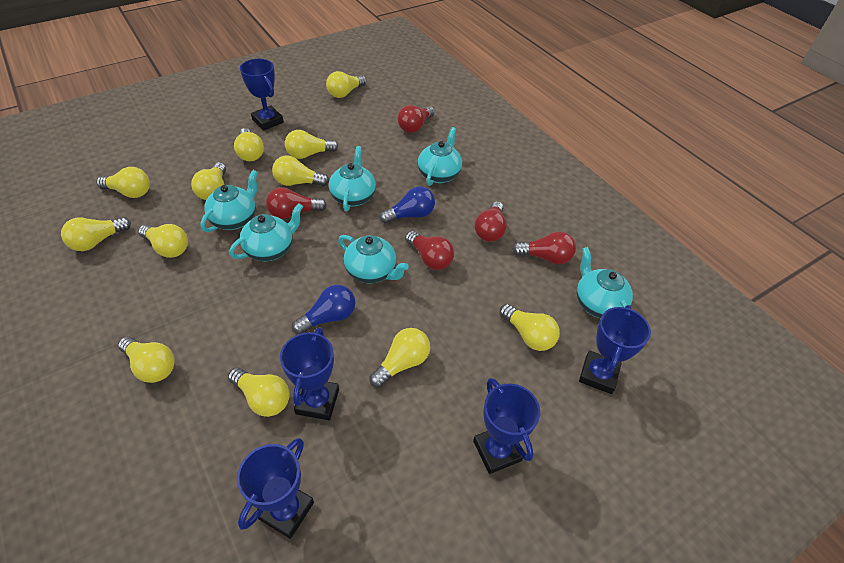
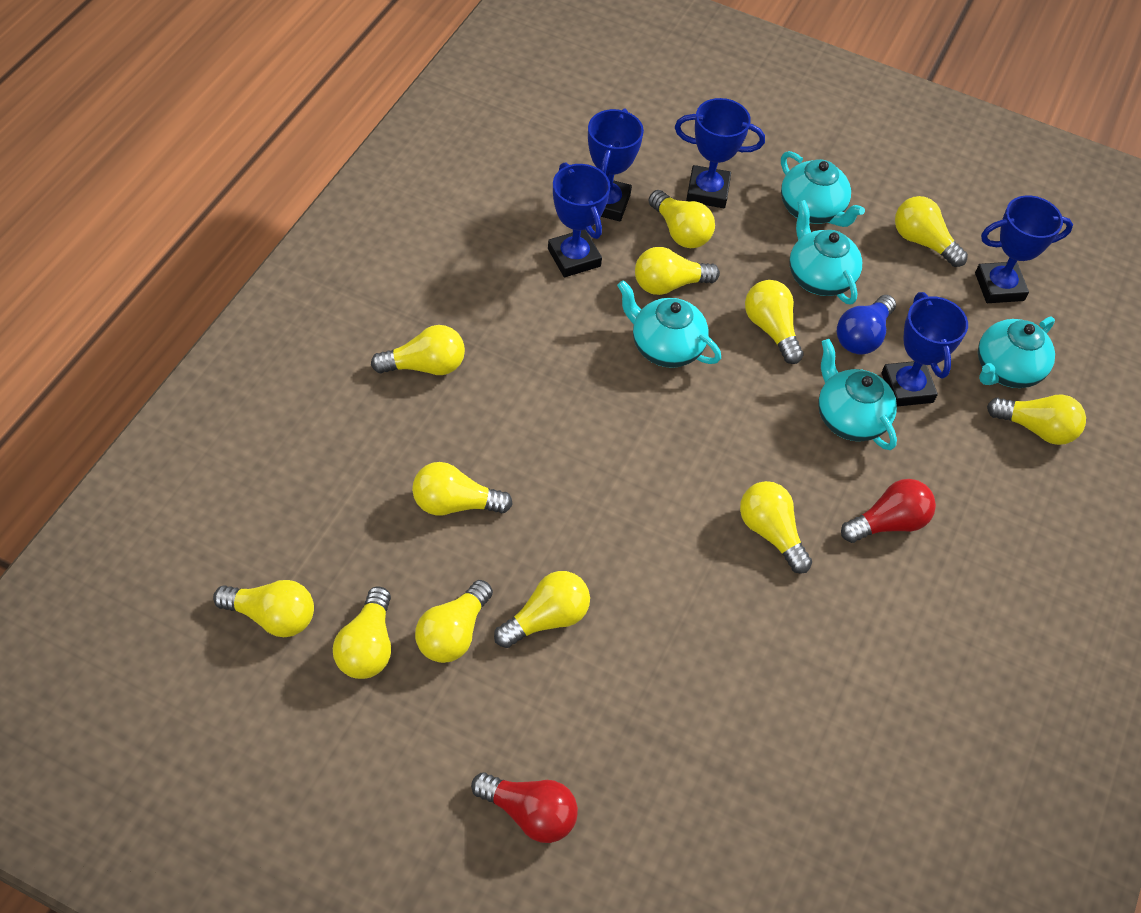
blue light bulb: 2 -> 1
red light bulb: 5 -> 2
turquoise teapot: 6 -> 5

